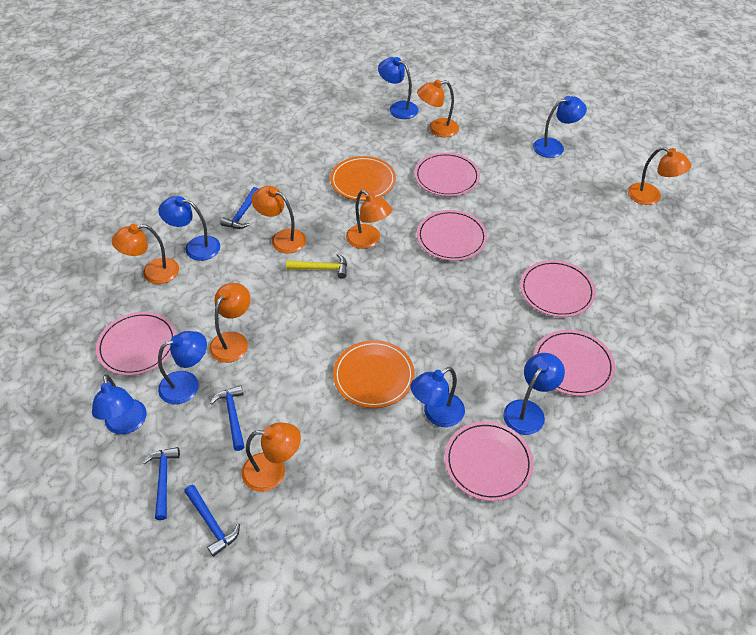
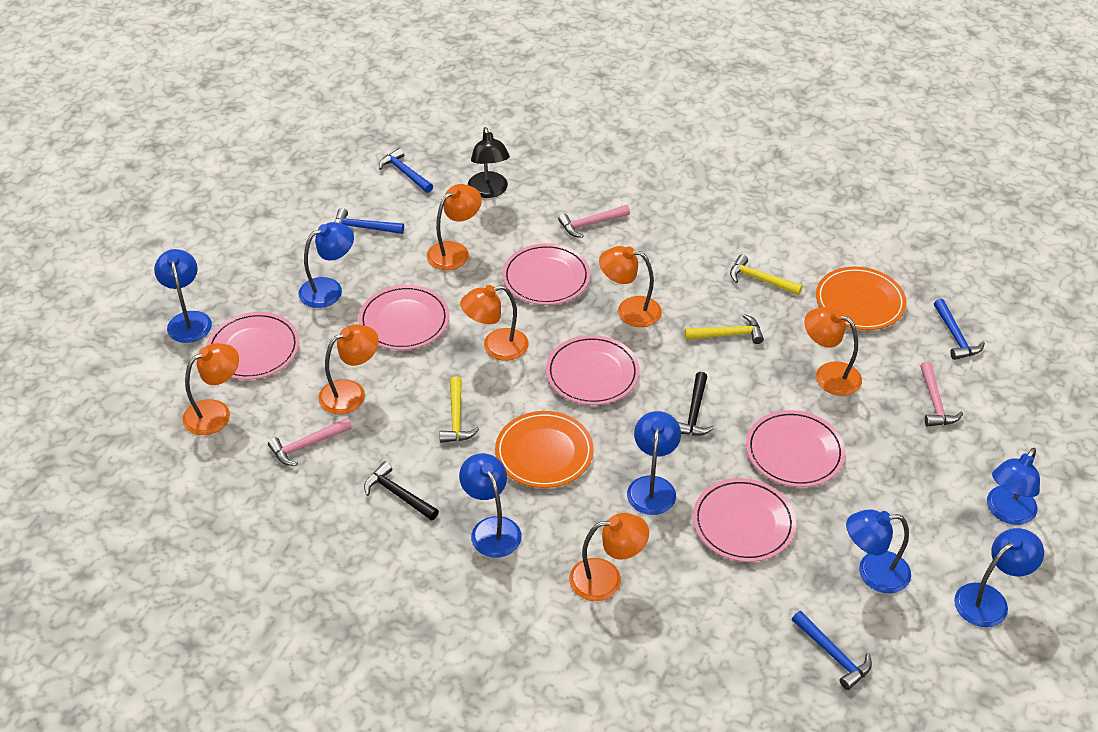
black hammer: 0 -> 2
black lamp: 0 -> 1
pink hammer: 0 -> 3
yellow hammer: 1 -> 3

